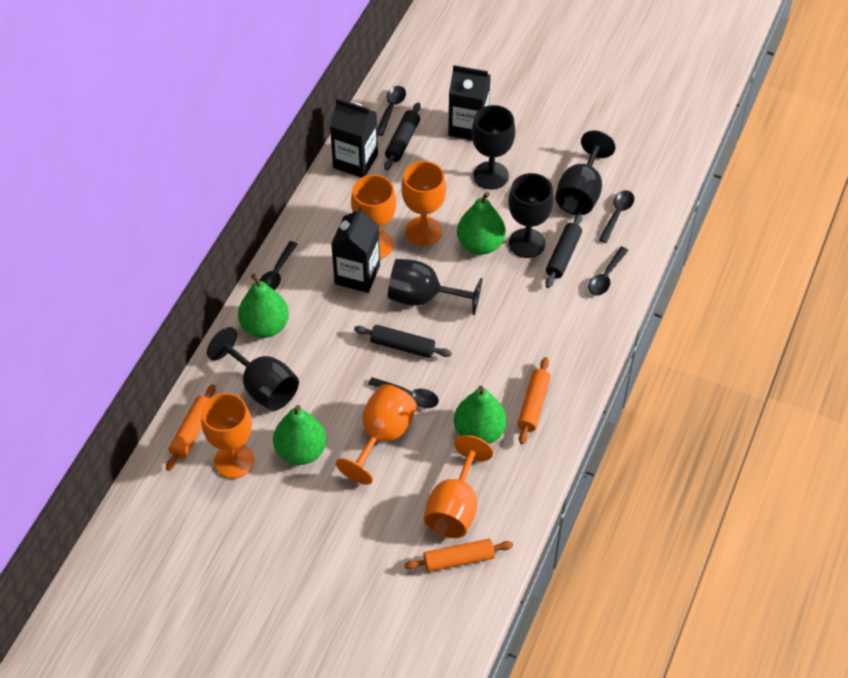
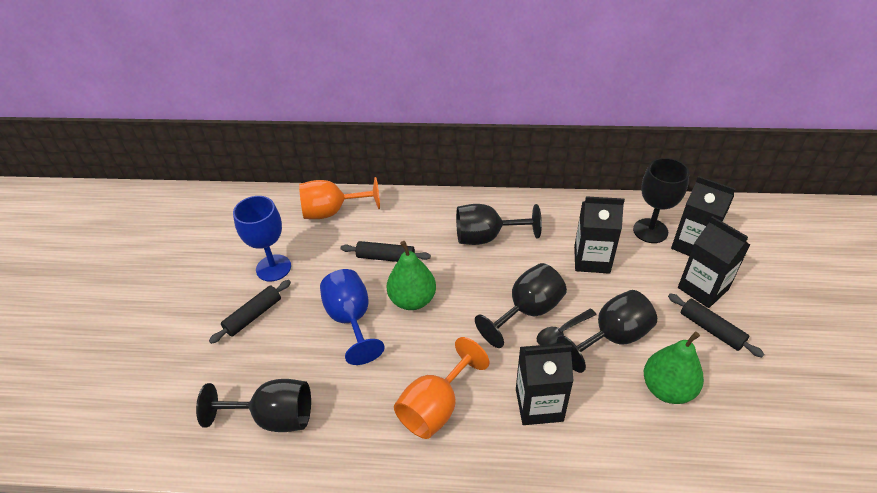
black carton: 3 -> 4
black spoon: 5 -> 1
blue goblet: 0 -> 2
green pear: 4 -> 2
orange goblet: 5 -> 2
orange rolling pin: 3 -> 0

